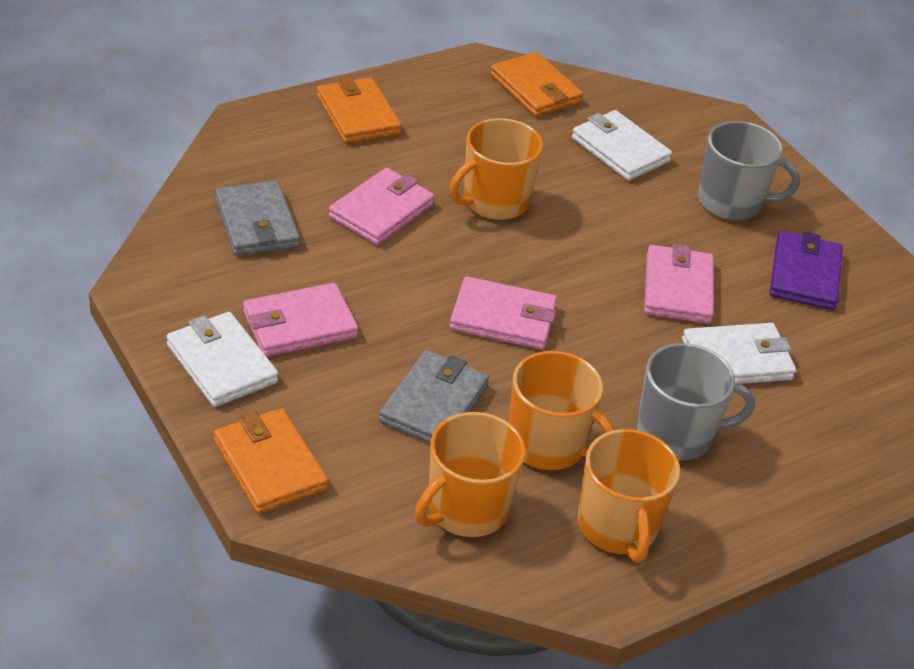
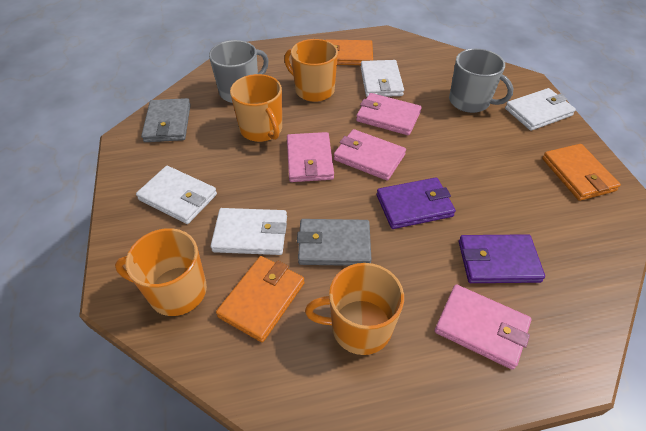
purple wallet: 1 -> 2
white wallet: 3 -> 4

